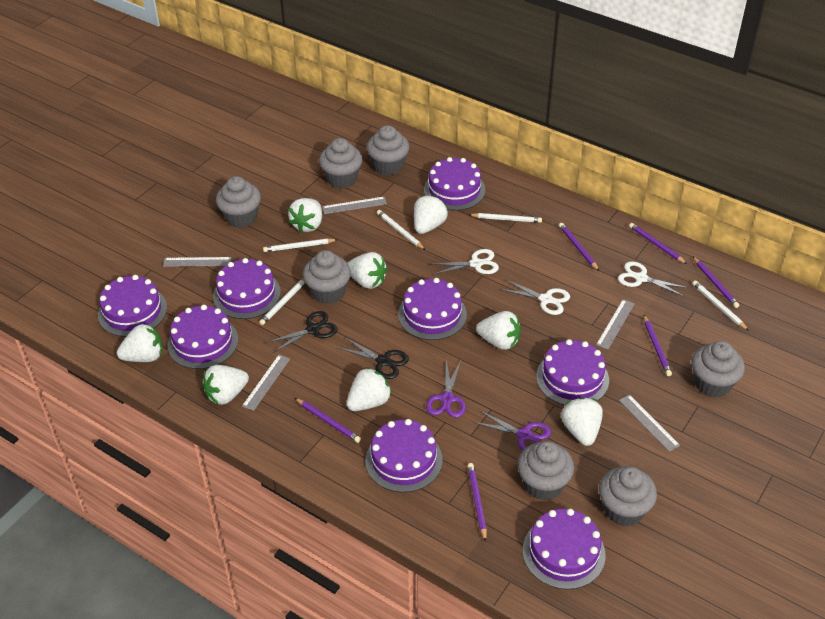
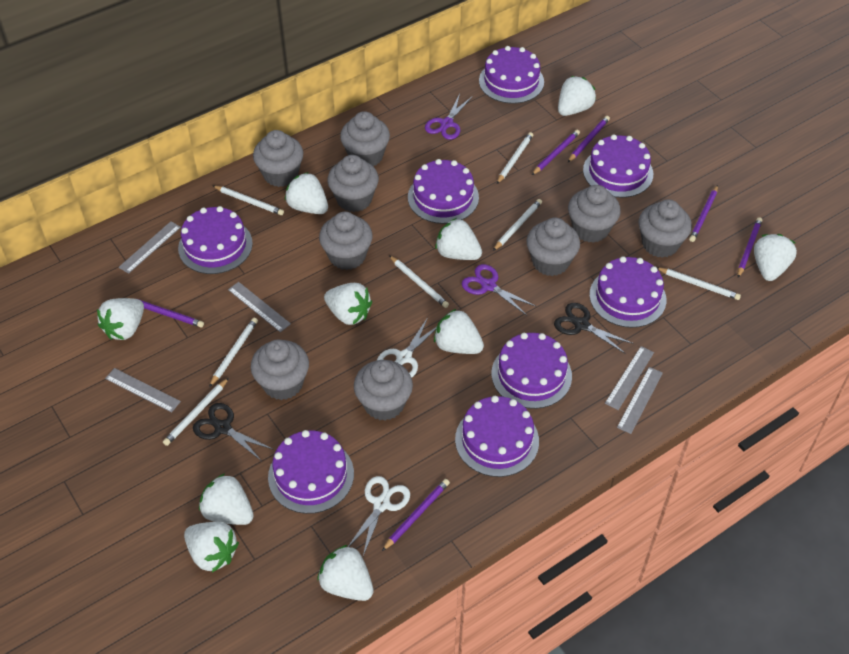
grey cupcake: 7 -> 9
white pencil: 5 -> 7
white scissors: 3 -> 2
white strawberry: 8 -> 10

